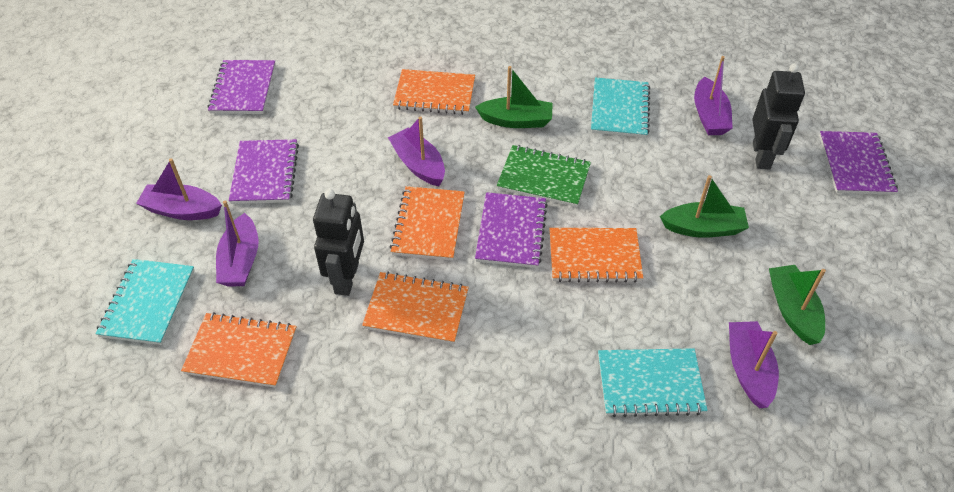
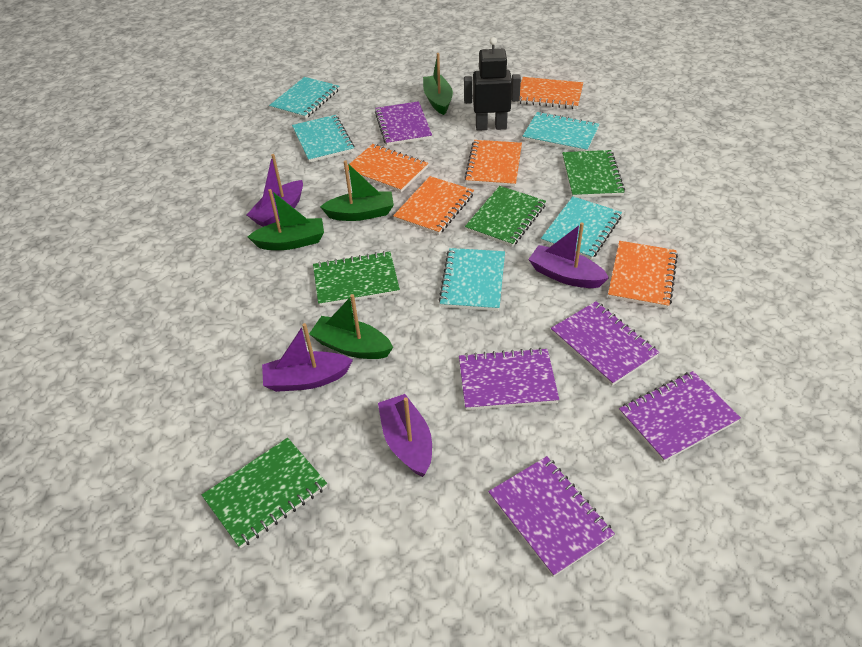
black robot: 2 -> 1
green boat: 3 -> 4
green notebook: 1 -> 4
purple boat: 5 -> 4
purple notebook: 4 -> 5
turquoise notebook: 3 -> 5

